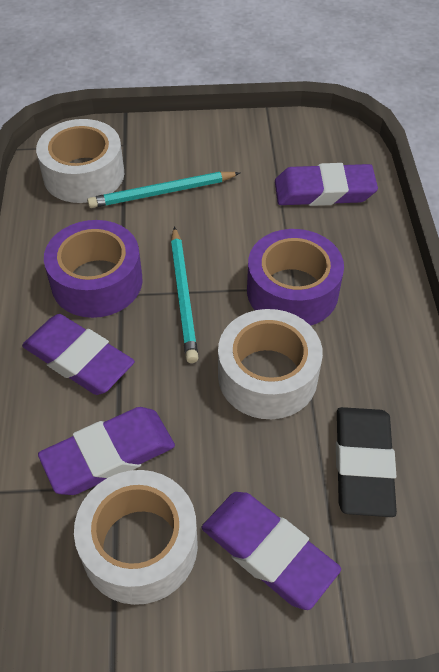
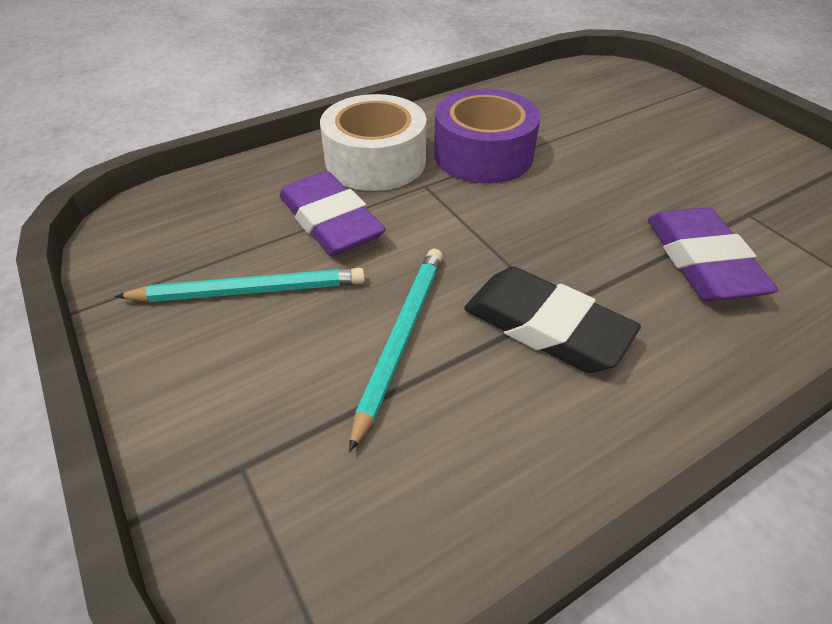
purple eraser: 4 -> 2
purple tape: 2 -> 1
white tape: 3 -> 1

